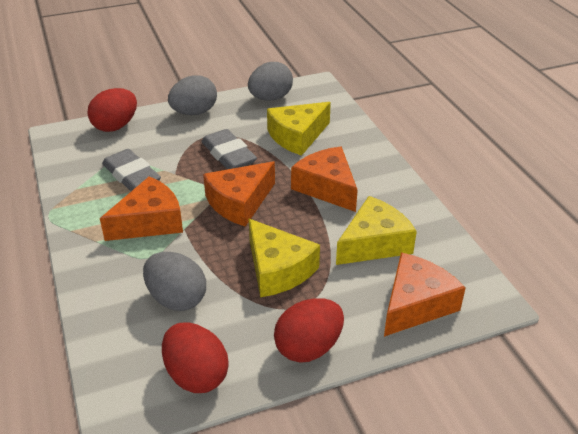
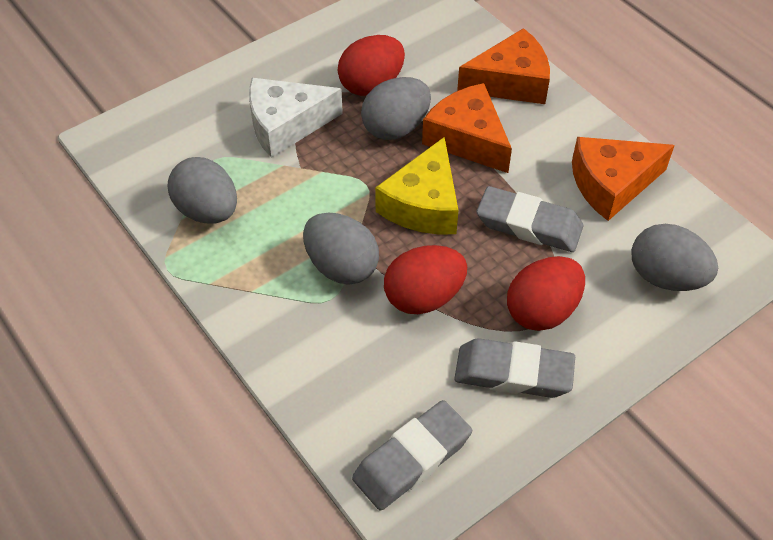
grey egg: 3 -> 4
grey eraser: 2 -> 3
orange cheese: 4 -> 3
white cheese: 0 -> 1
yellow cheese: 3 -> 1

